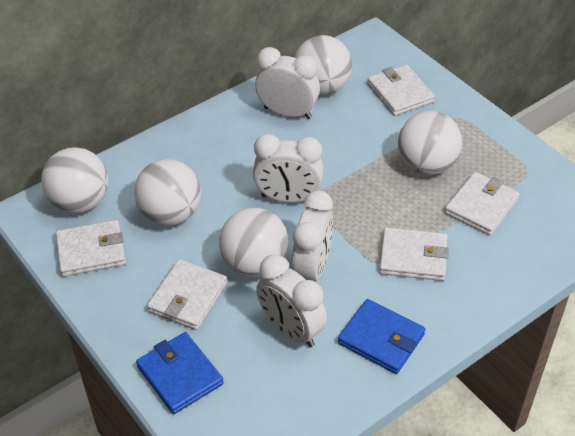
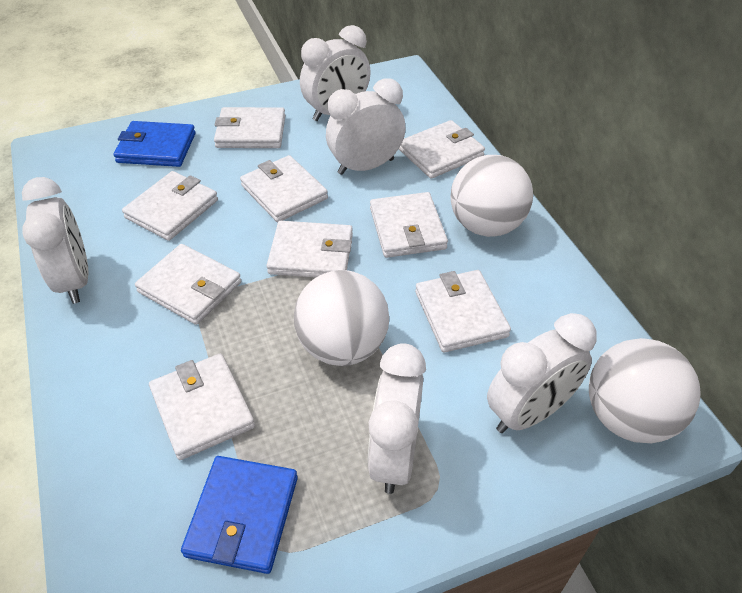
white ball: 5 -> 3
white clock: 4 -> 5
white wallet: 5 -> 9

